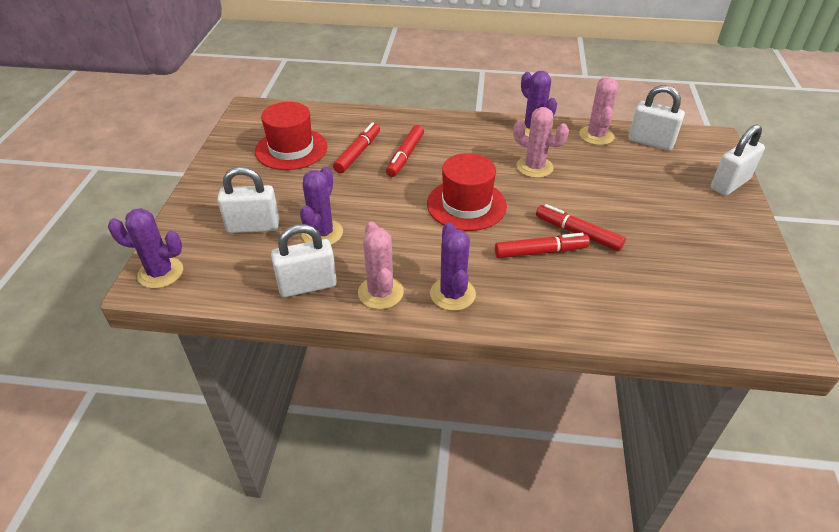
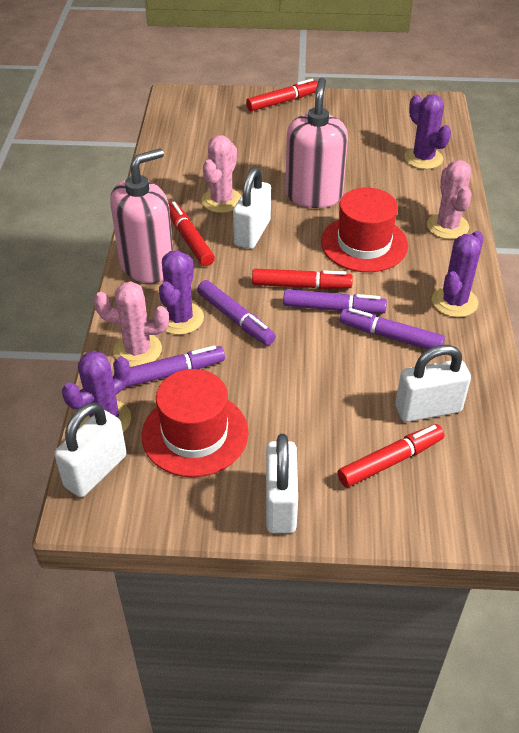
pink soap dispenser: 0 -> 2
purple marker: 0 -> 4

